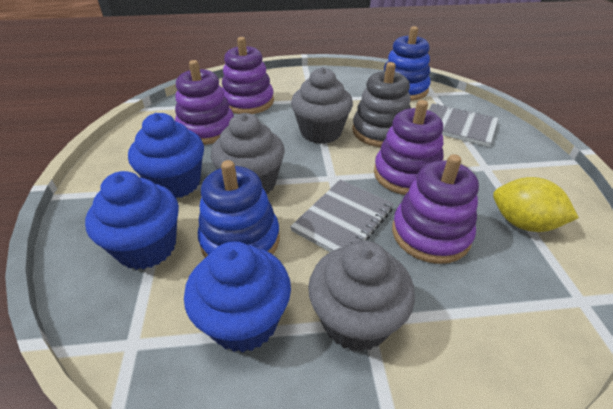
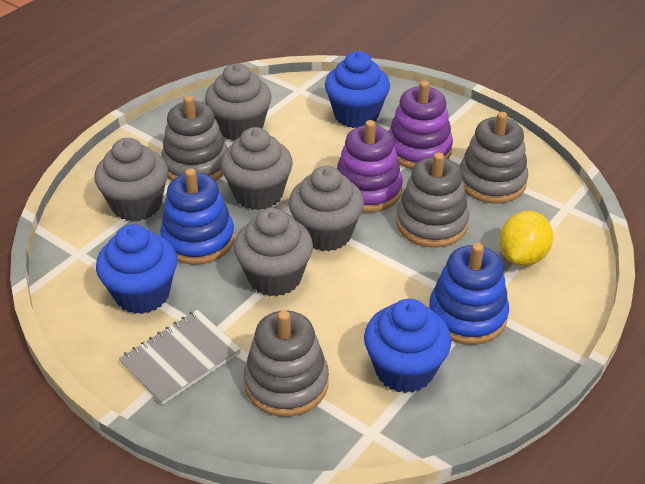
grey cupcake: 3 -> 5
grey notebook: 2 -> 1
grey stacking toy: 1 -> 4
purple stacking toy: 4 -> 2

